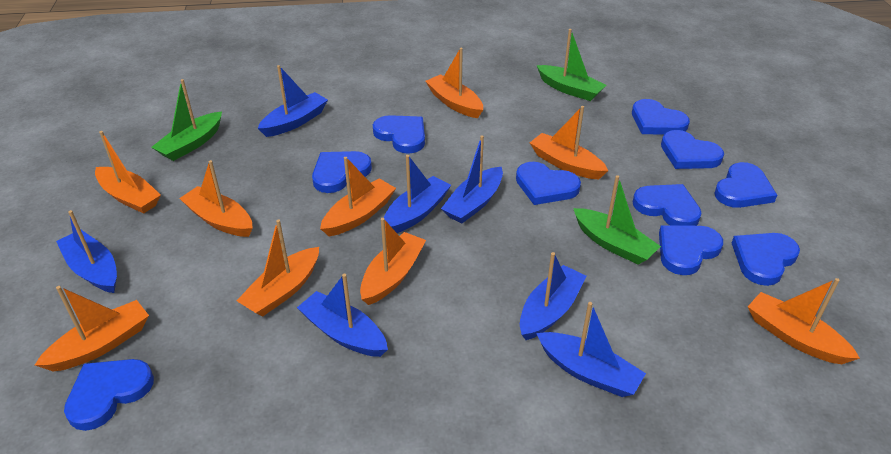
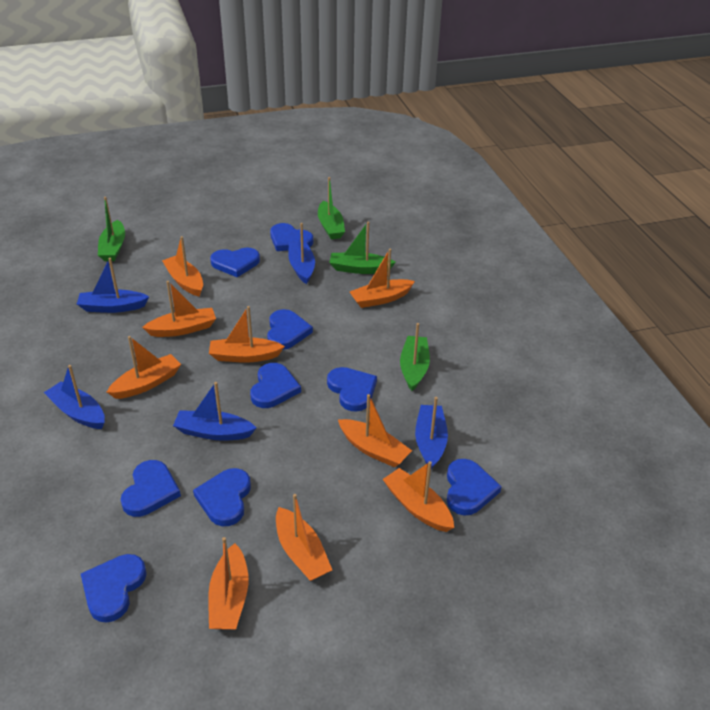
blue boat: 7 -> 5
blue heart: 10 -> 9
green boat: 3 -> 4

